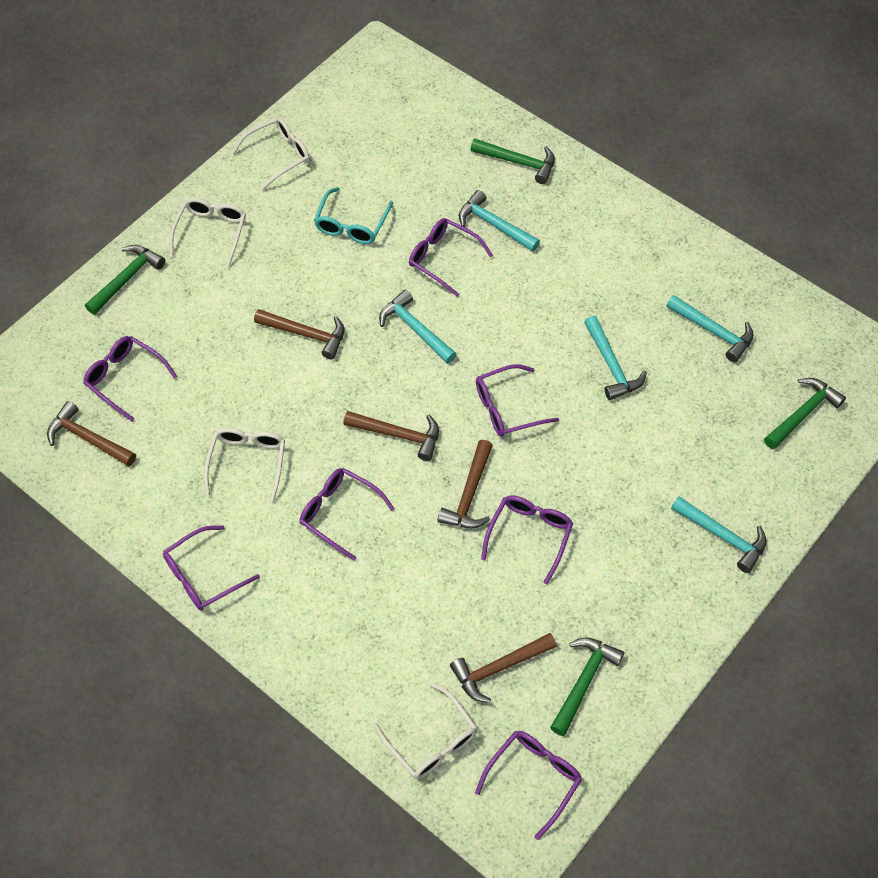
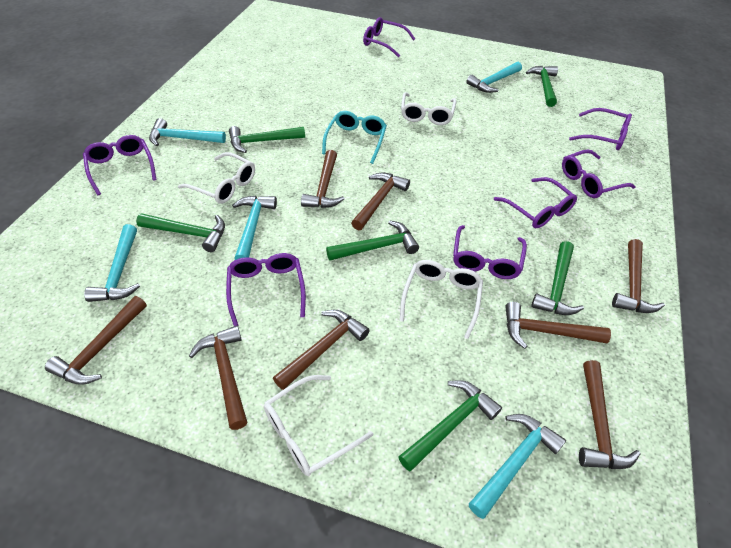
brown hammer: 5 -> 8
green hammer: 4 -> 6

